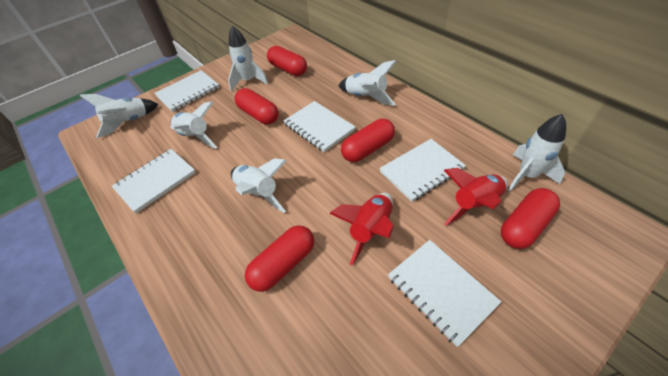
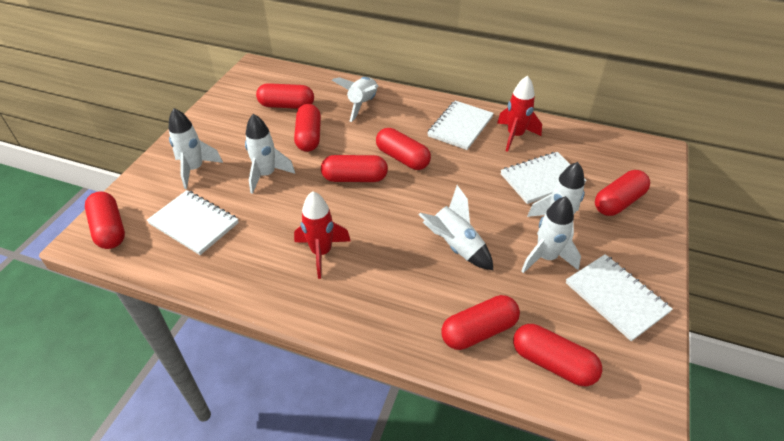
red capsule: 5 -> 8
white notebook: 5 -> 4

